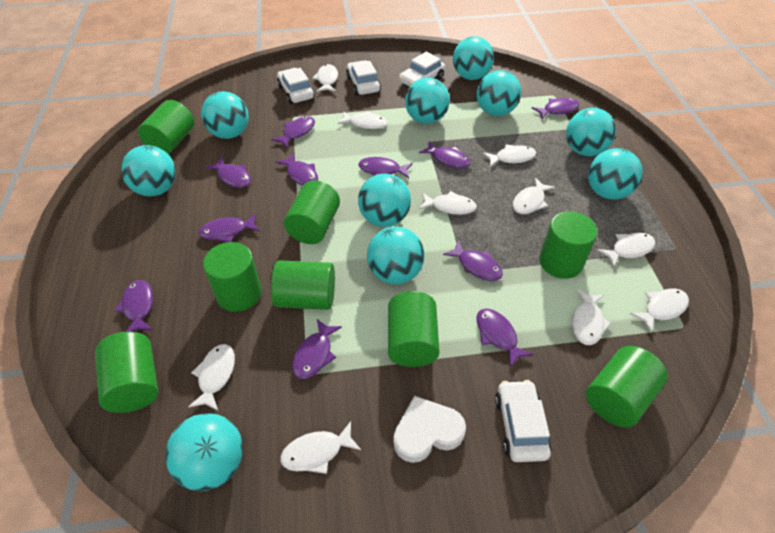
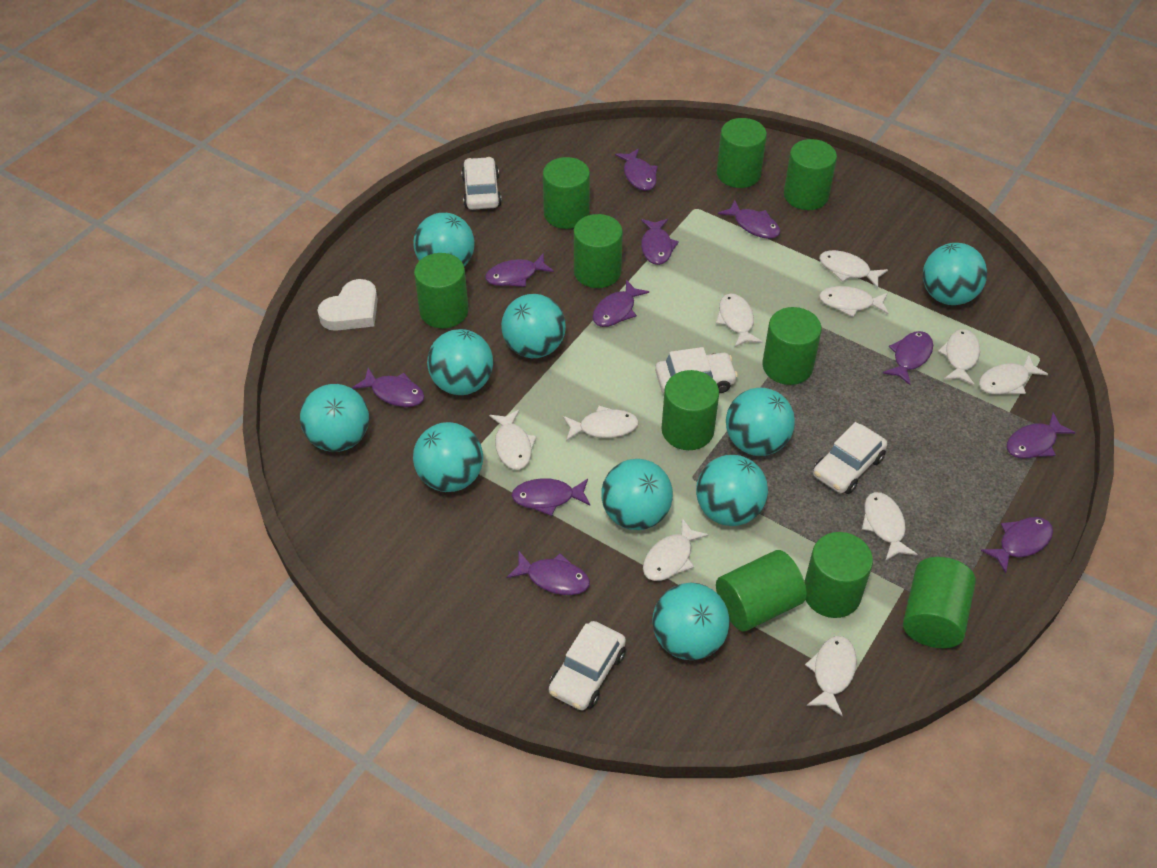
green cylinder: 8 -> 10

